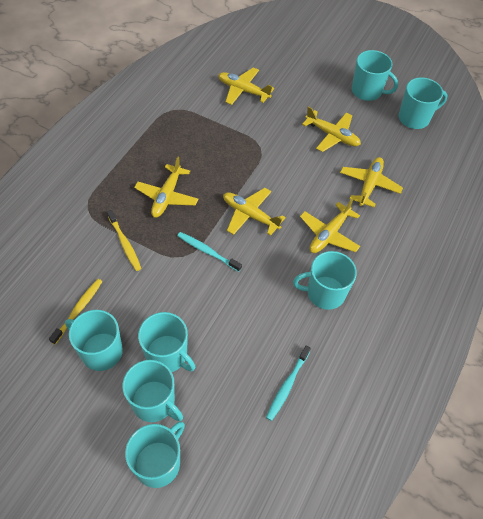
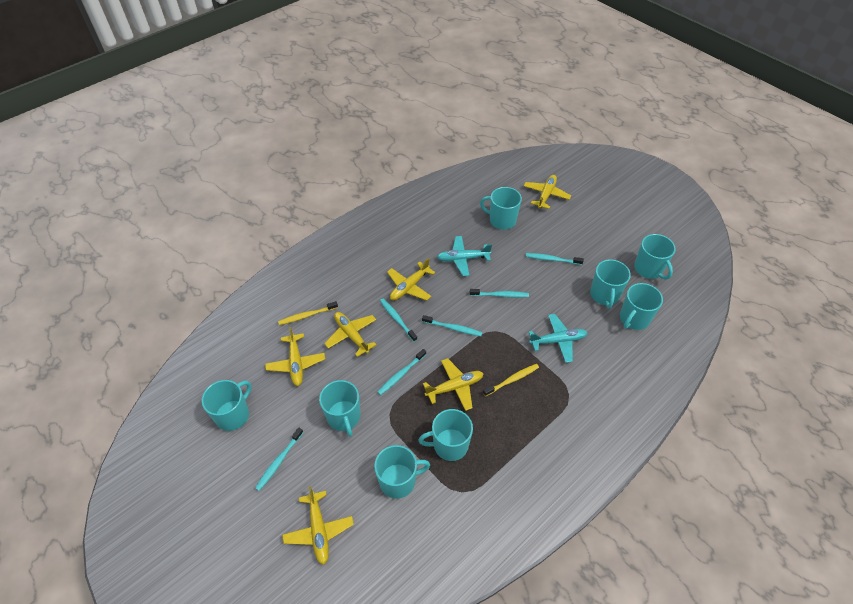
turquoise mug: 7 -> 8
turquoise plane: 0 -> 2
turquoise toothbrush: 2 -> 6

